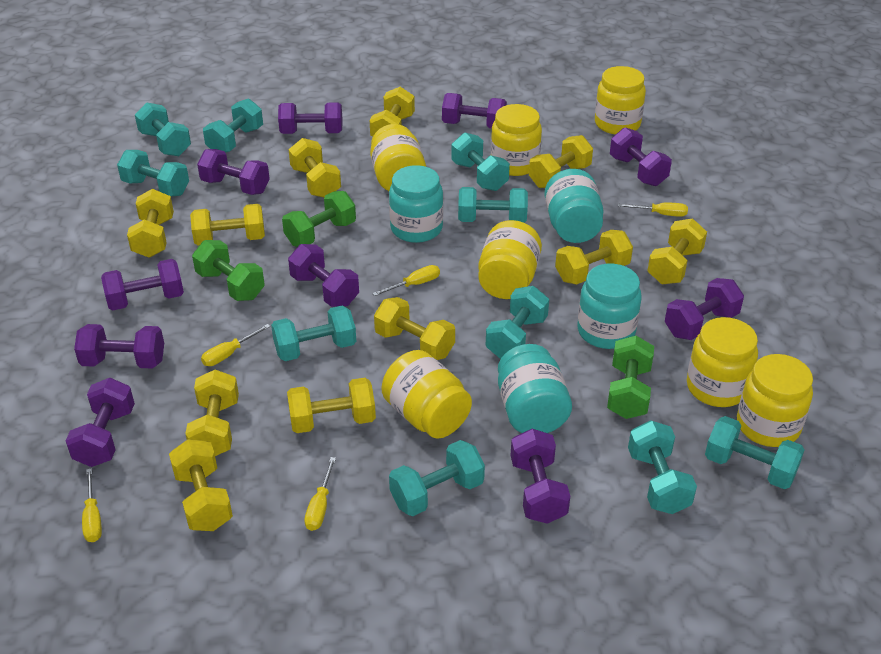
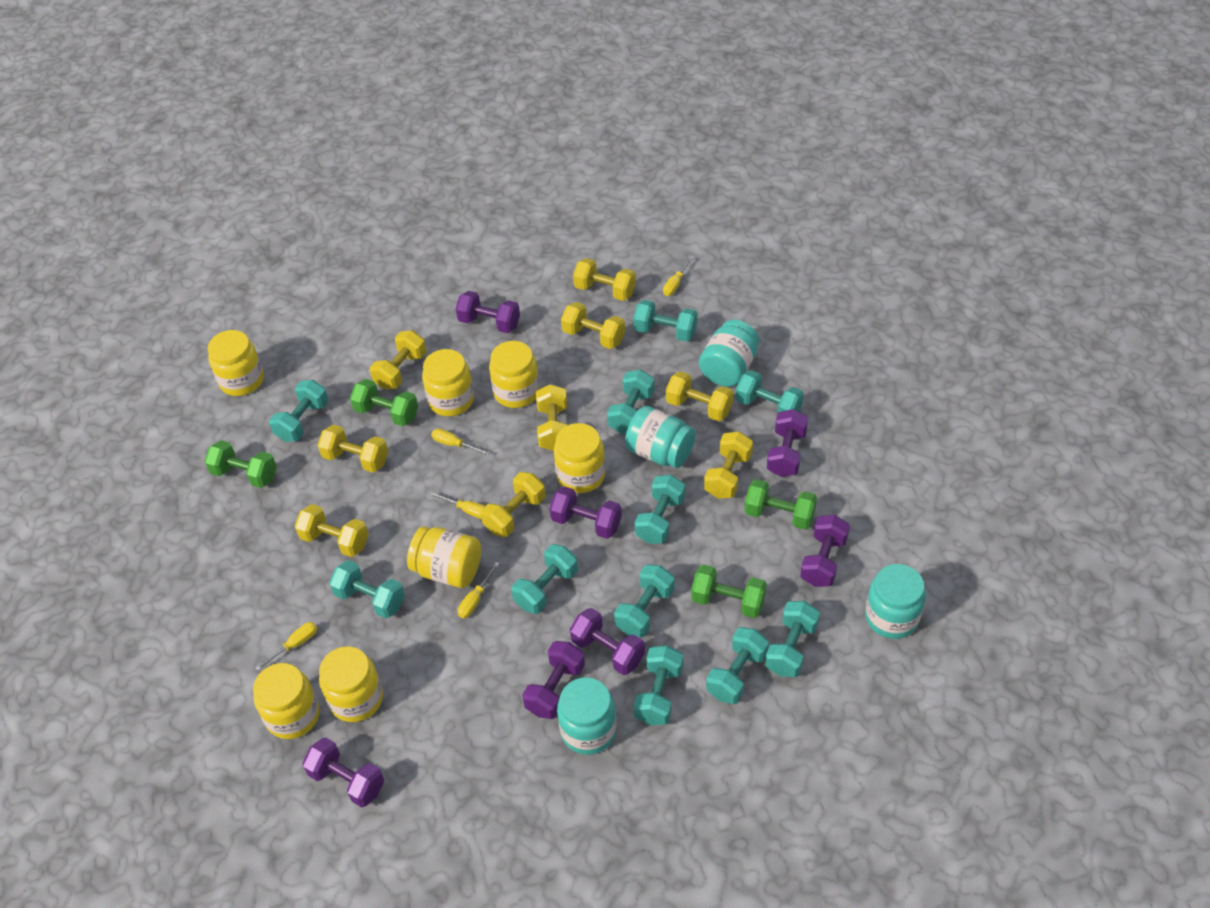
green dumbbell: 3 -> 4
purple dumbbell: 10 -> 7
turquoise dumbbell: 10 -> 11
yellow dumbbell: 11 -> 9

